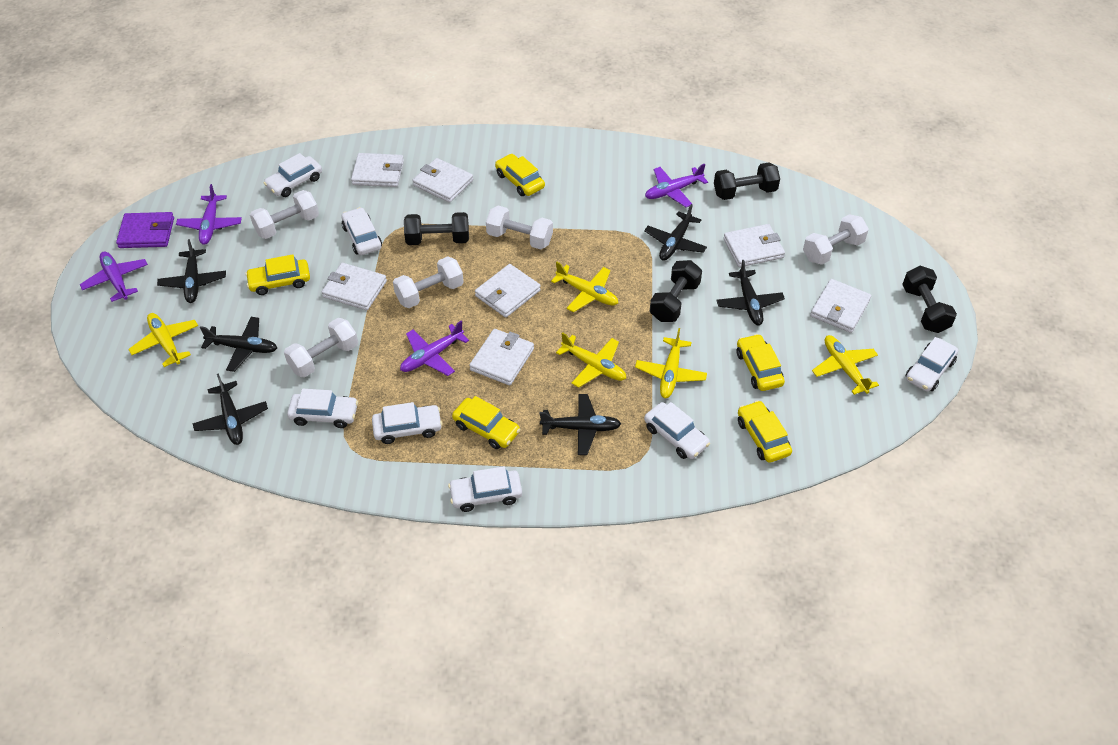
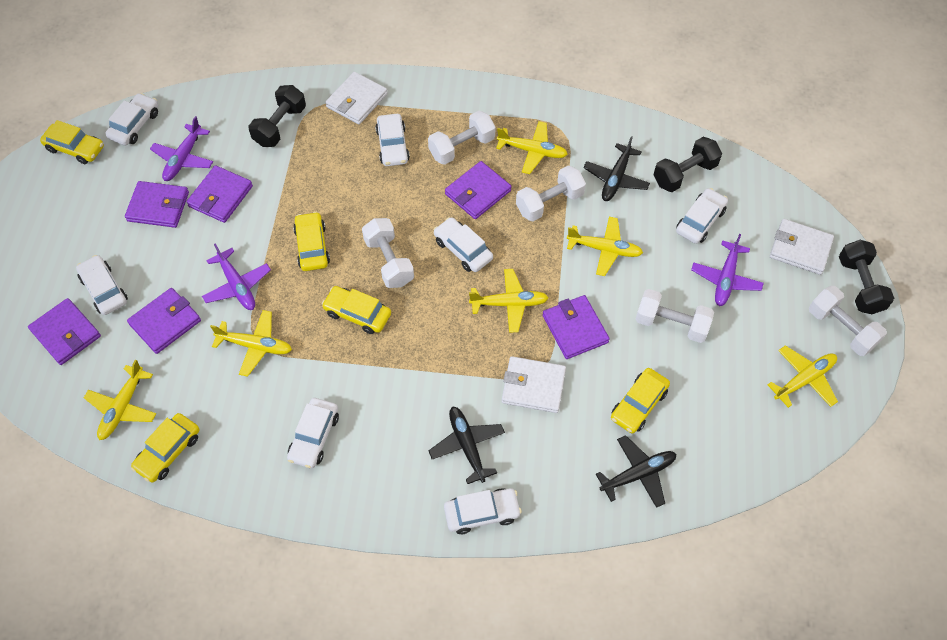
black dumbbell: 4 -> 3
black plane: 6 -> 3
purple plane: 4 -> 3
purple wallet: 1 -> 6
white wallet: 7 -> 3
yellow plane: 5 -> 6

